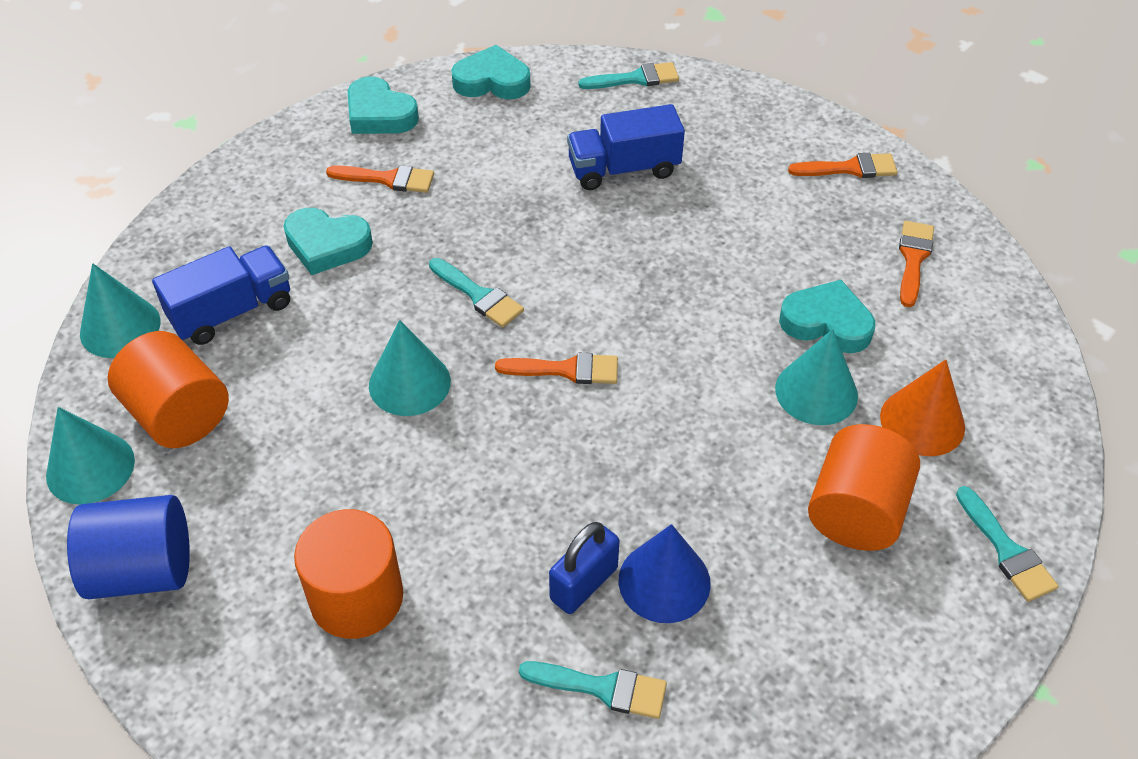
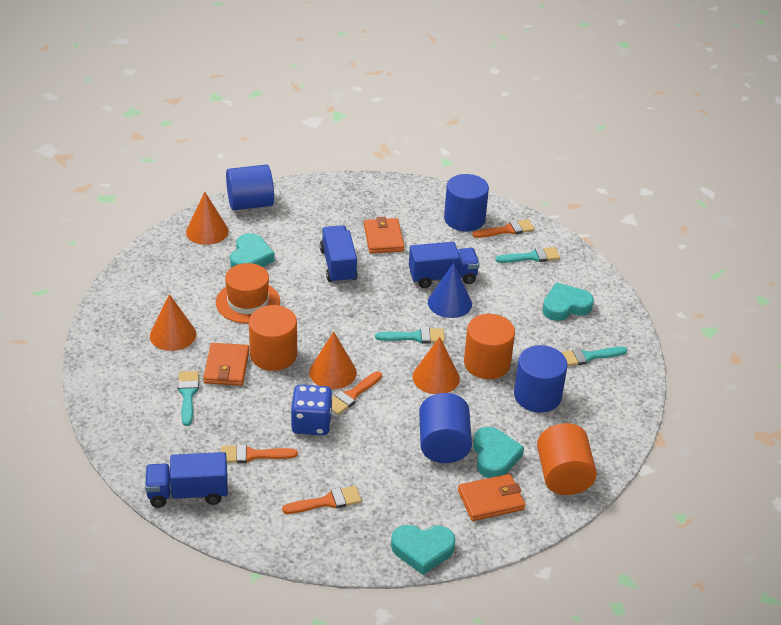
blue cylinder: 1 -> 4
blue dice: 0 -> 1
blue padlock: 1 -> 0
blue truck: 2 -> 3
orange cone: 1 -> 4
orange hat: 0 -> 1
orange wallet: 0 -> 3
turquoise cone: 4 -> 0

